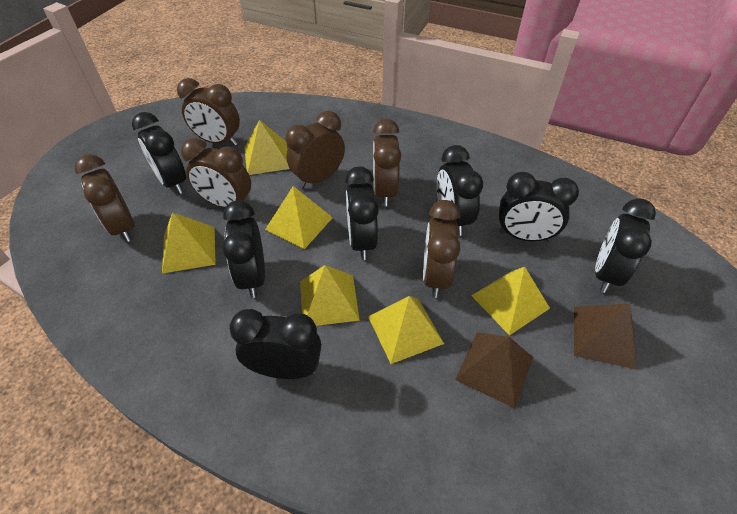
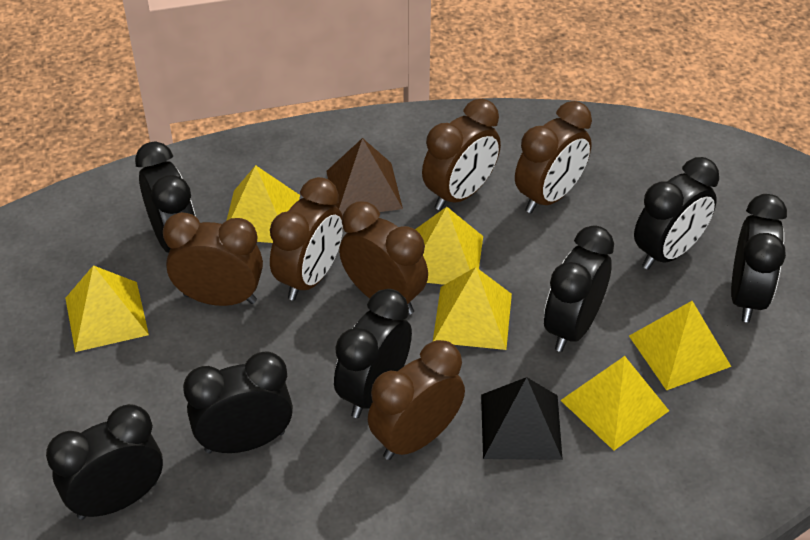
black pyramid: 0 -> 1
brown pyramid: 2 -> 1

